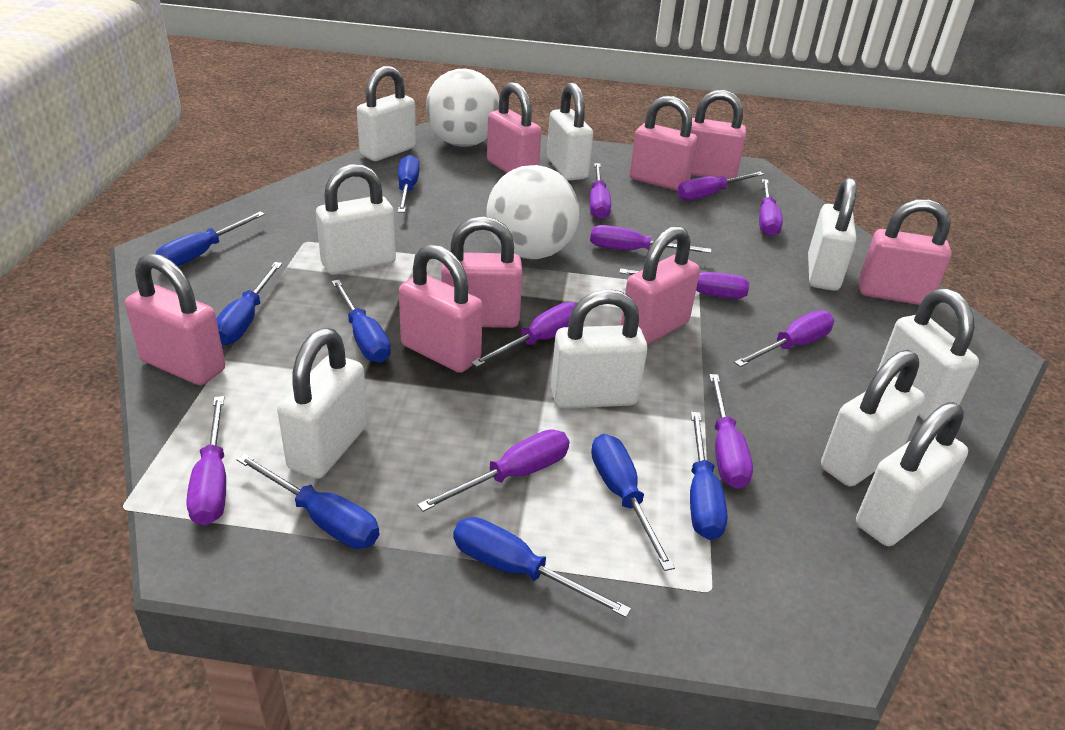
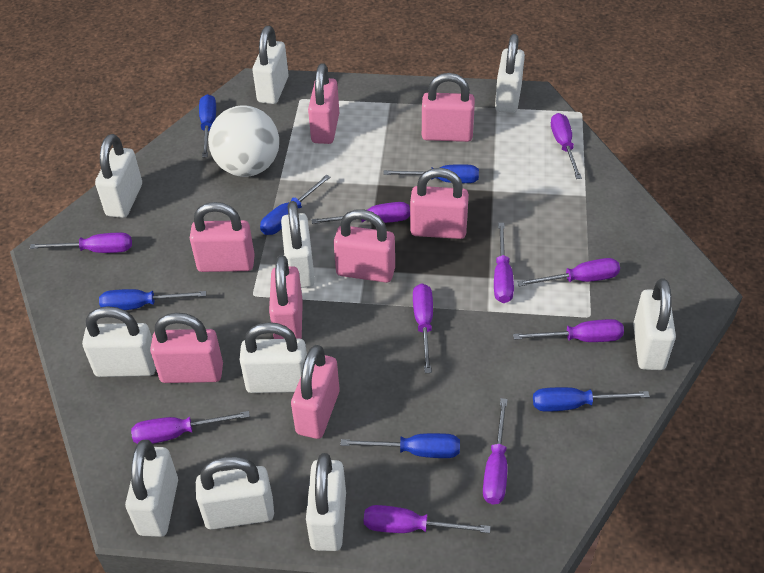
blue screwdriver: 8 -> 6
white ball: 2 -> 1
white padlock: 9 -> 10

